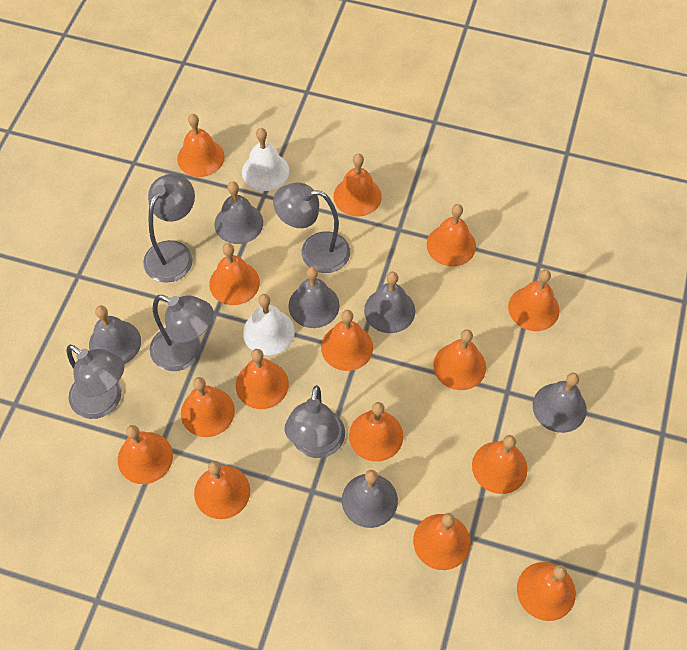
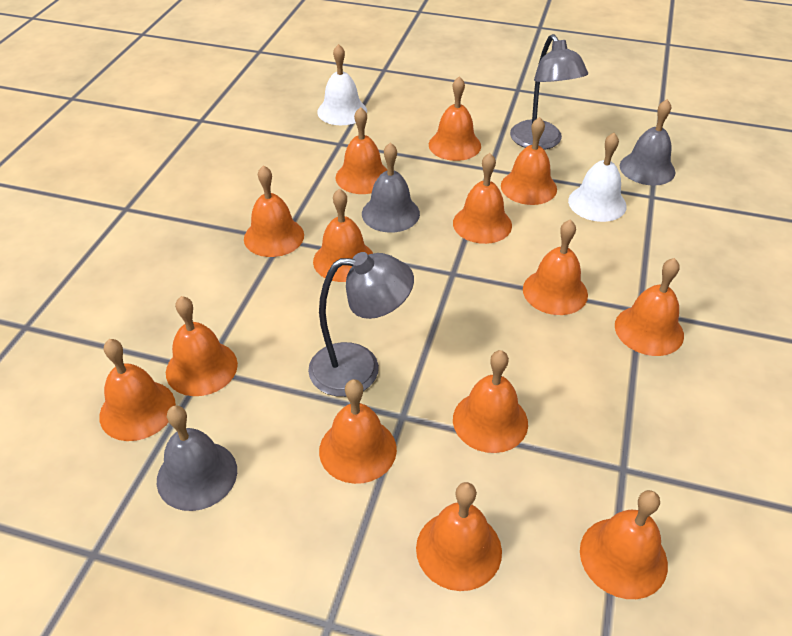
grey bell: 6 -> 3
grey lamp: 5 -> 2
orange bell: 15 -> 14

